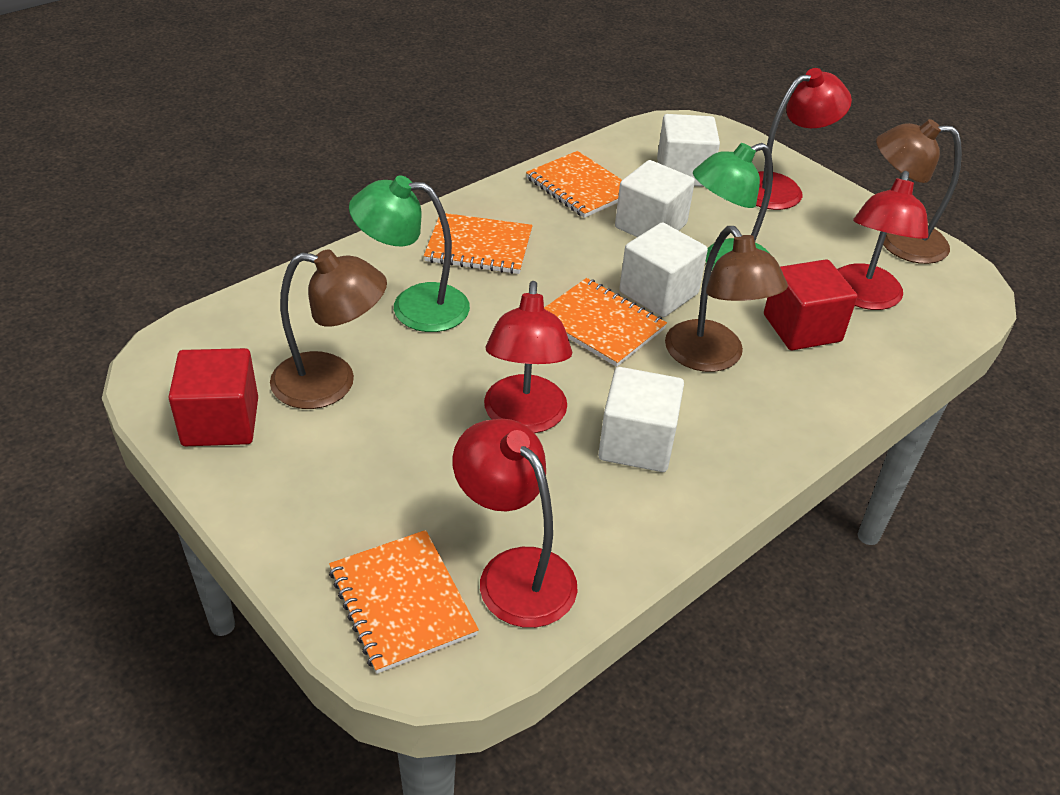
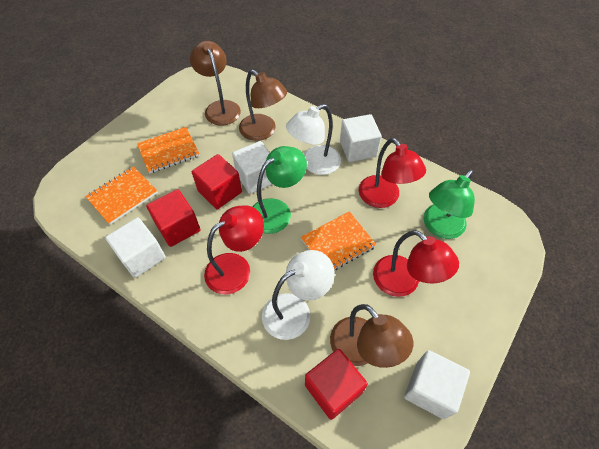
orange notebook: 4 -> 3
red cube: 2 -> 3
red lamp: 4 -> 3
white lamp: 0 -> 2

